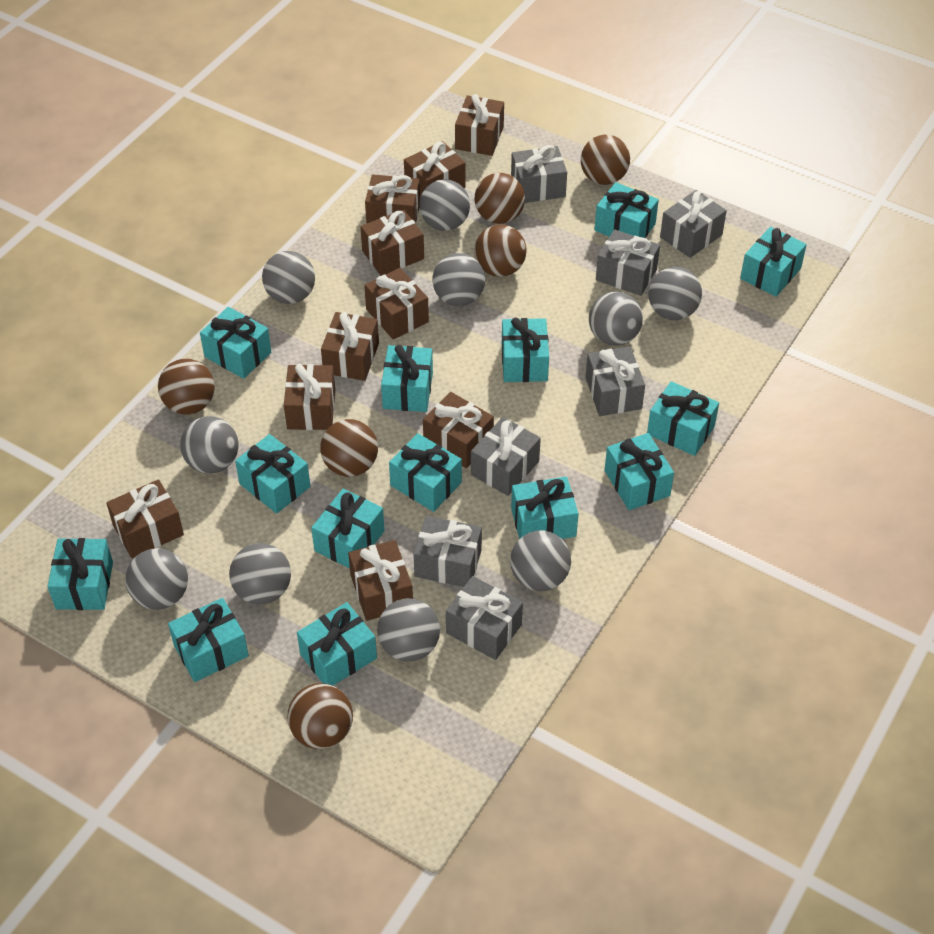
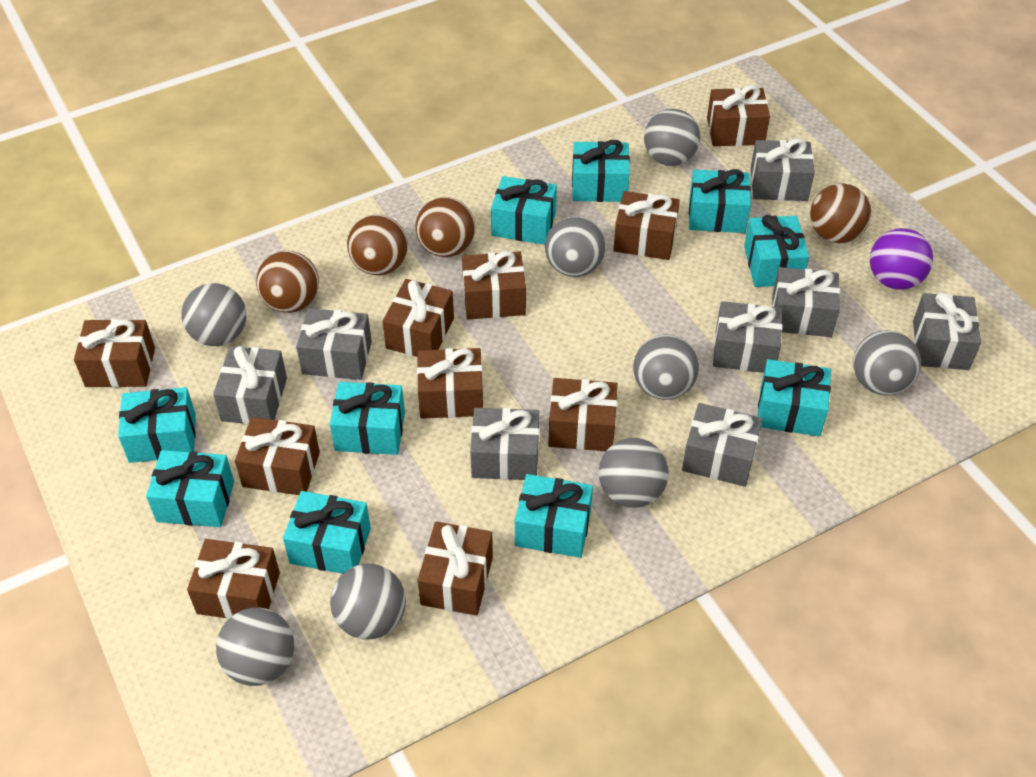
brown ball: 6 -> 4
grey ball: 10 -> 8
grey gift: 7 -> 8
purple ball: 0 -> 1
turquoise gift: 14 -> 10

